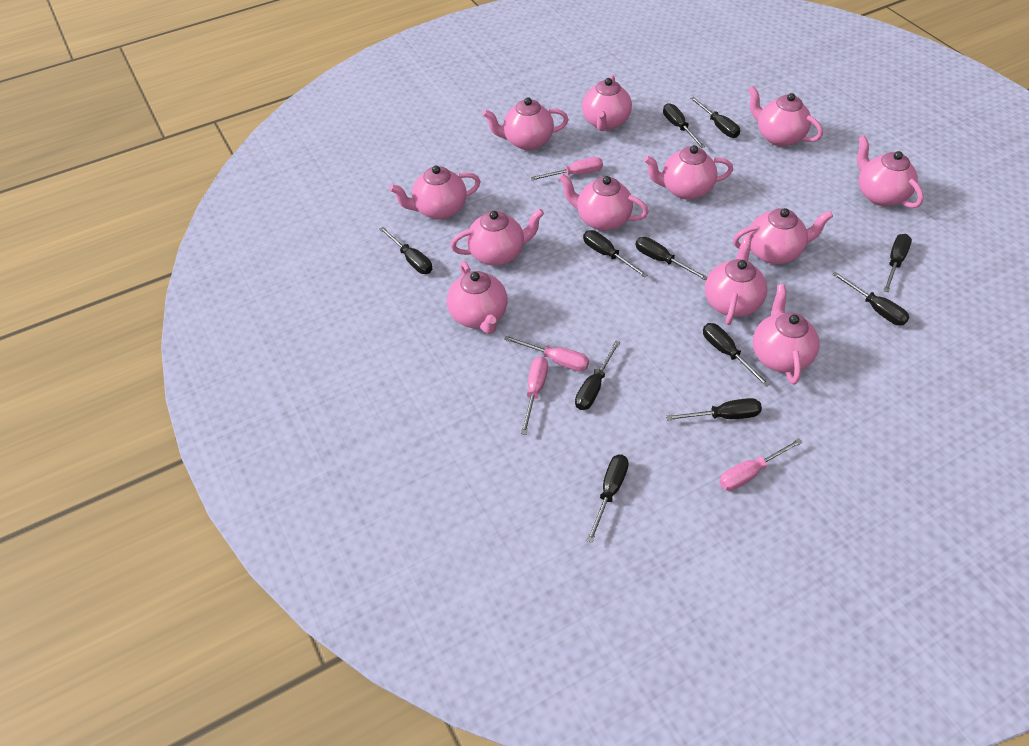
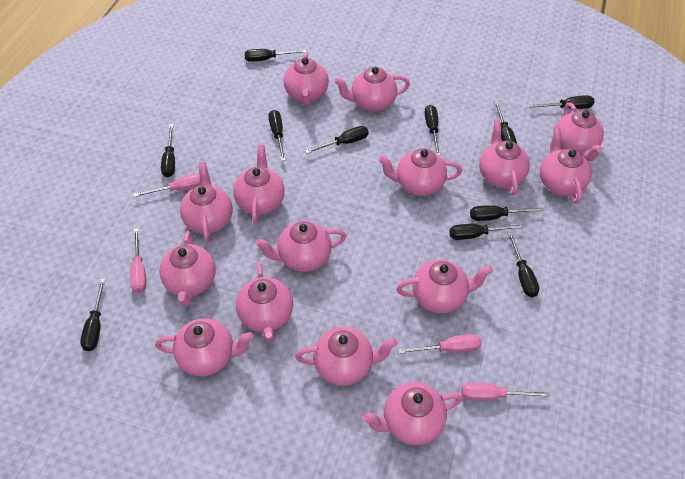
pink teapot: 12 -> 15

